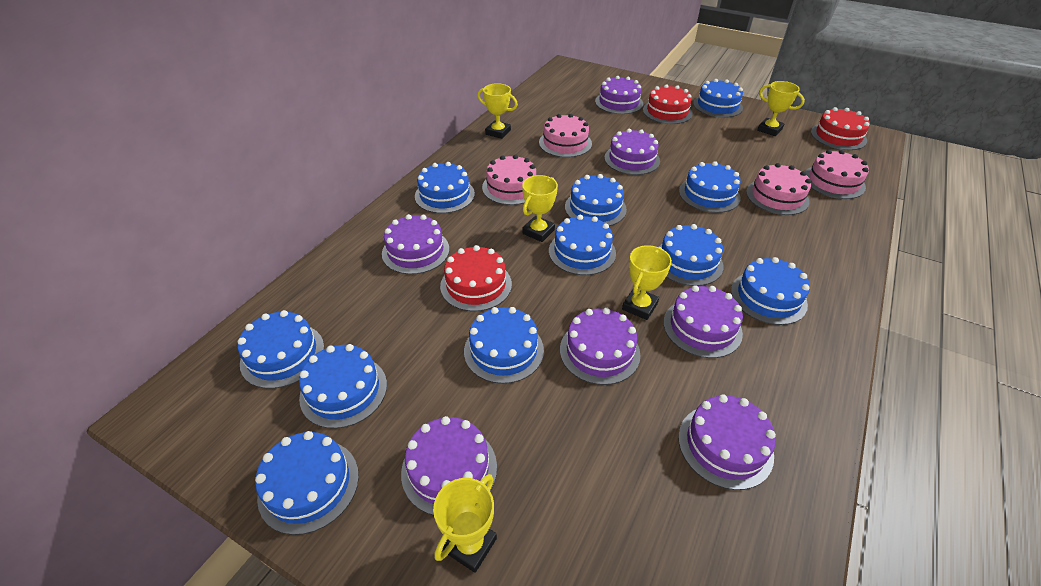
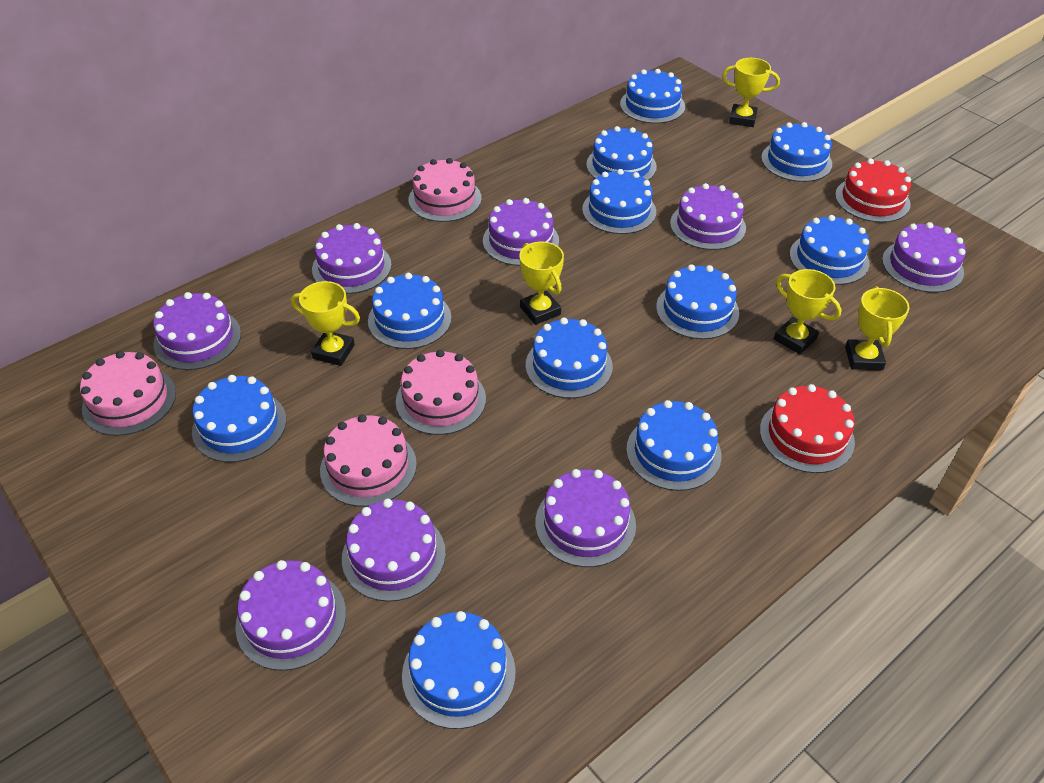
purple cake: 7 -> 8
red cake: 3 -> 2

